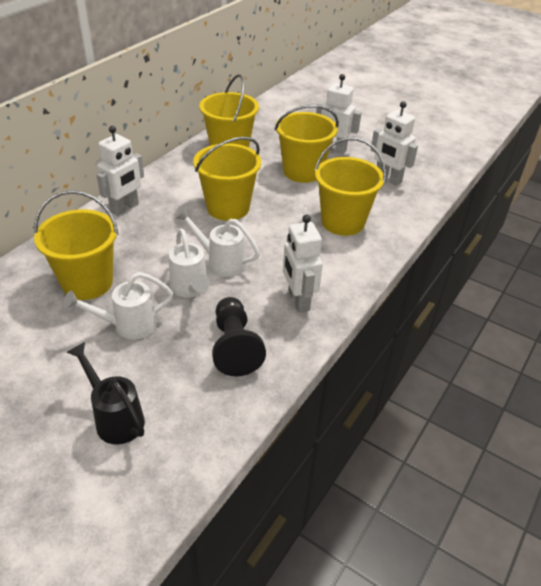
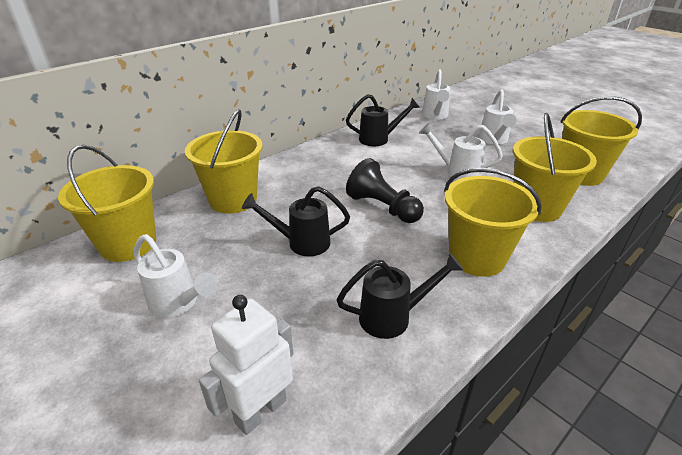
black watering can: 1 -> 3
white robot: 4 -> 1
white watering can: 3 -> 4

